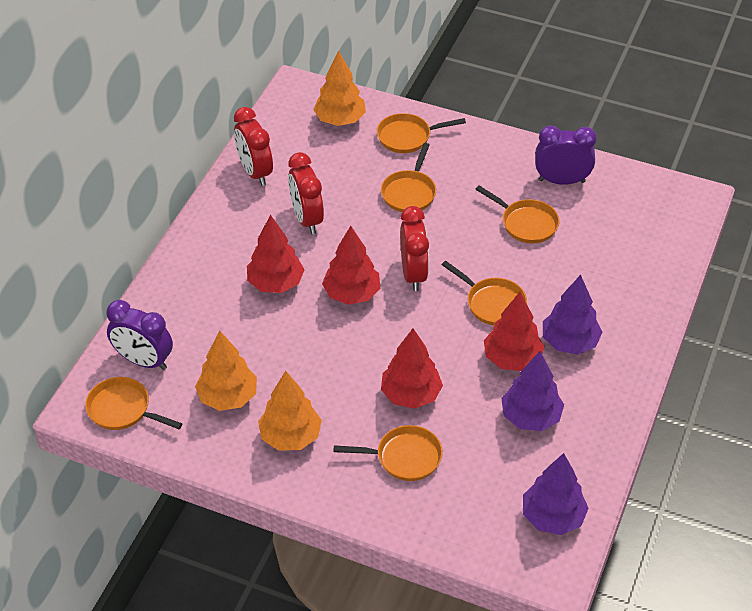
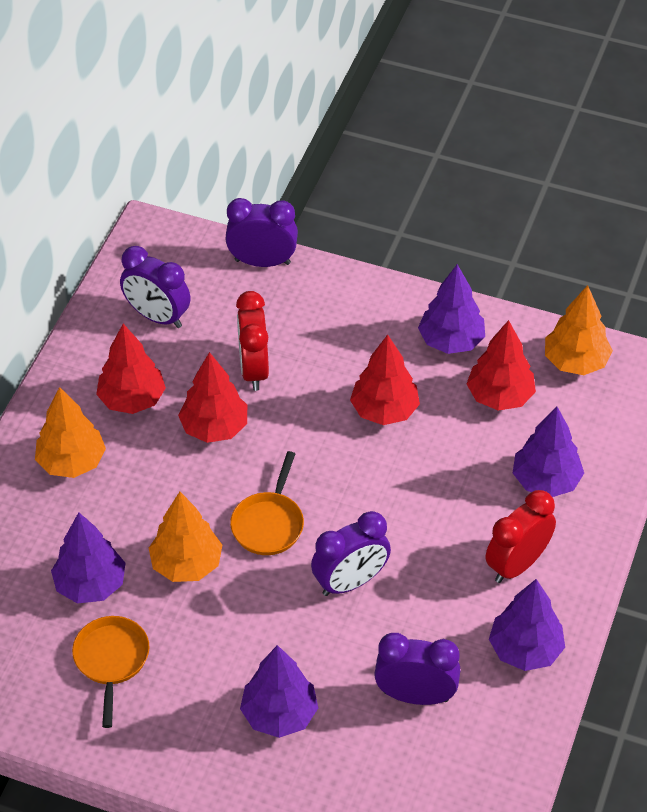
orange pan: 6 -> 2
purple clock: 2 -> 4
purple tree: 3 -> 5
red clock: 3 -> 2

